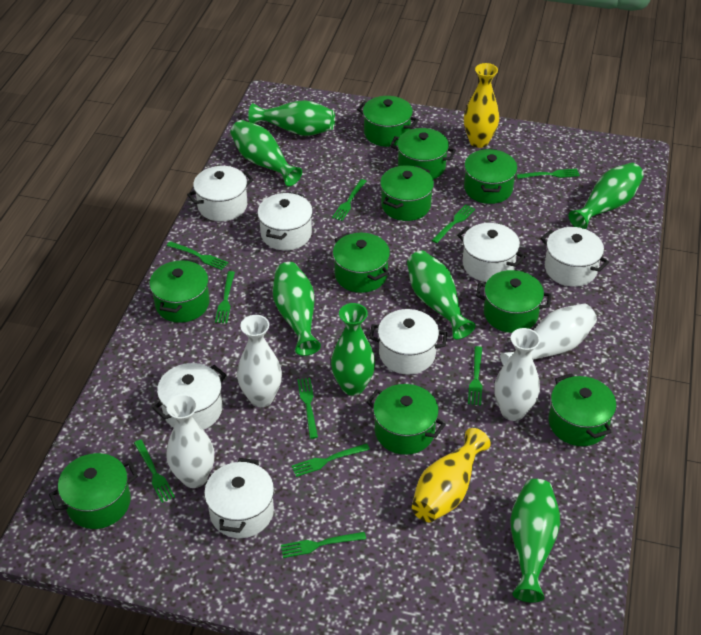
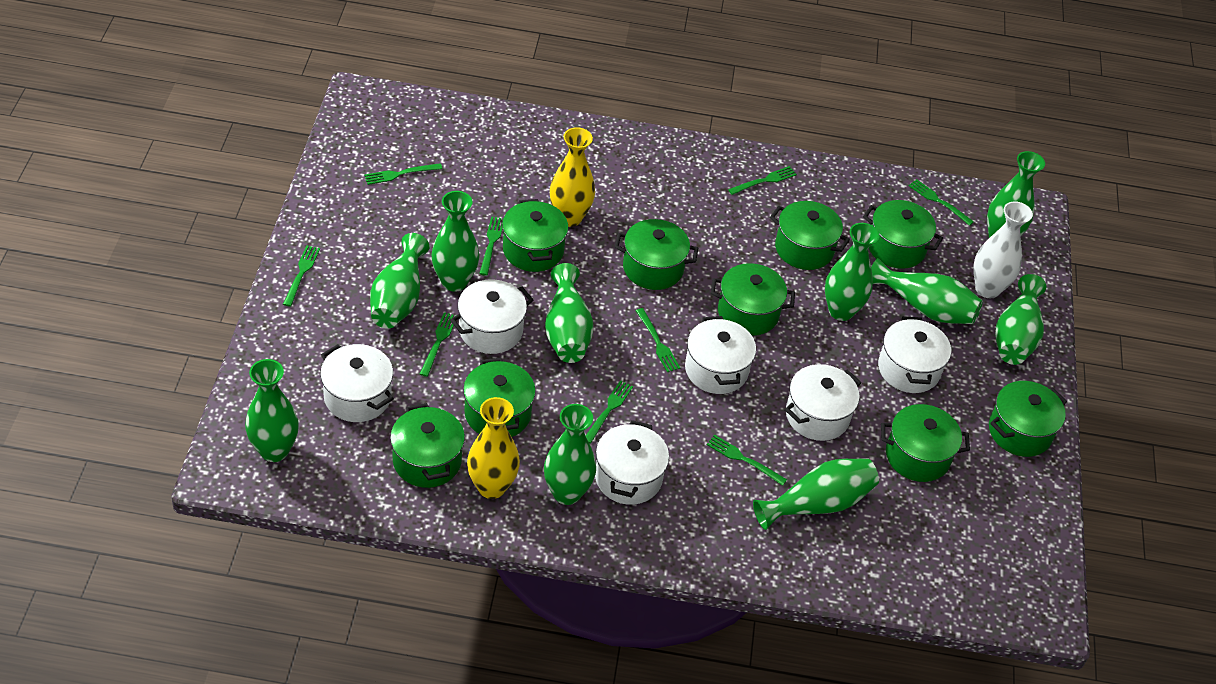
green fork: 10 -> 9
green pot: 10 -> 9
green vase: 7 -> 10
white pot: 7 -> 6
white vase: 4 -> 1

